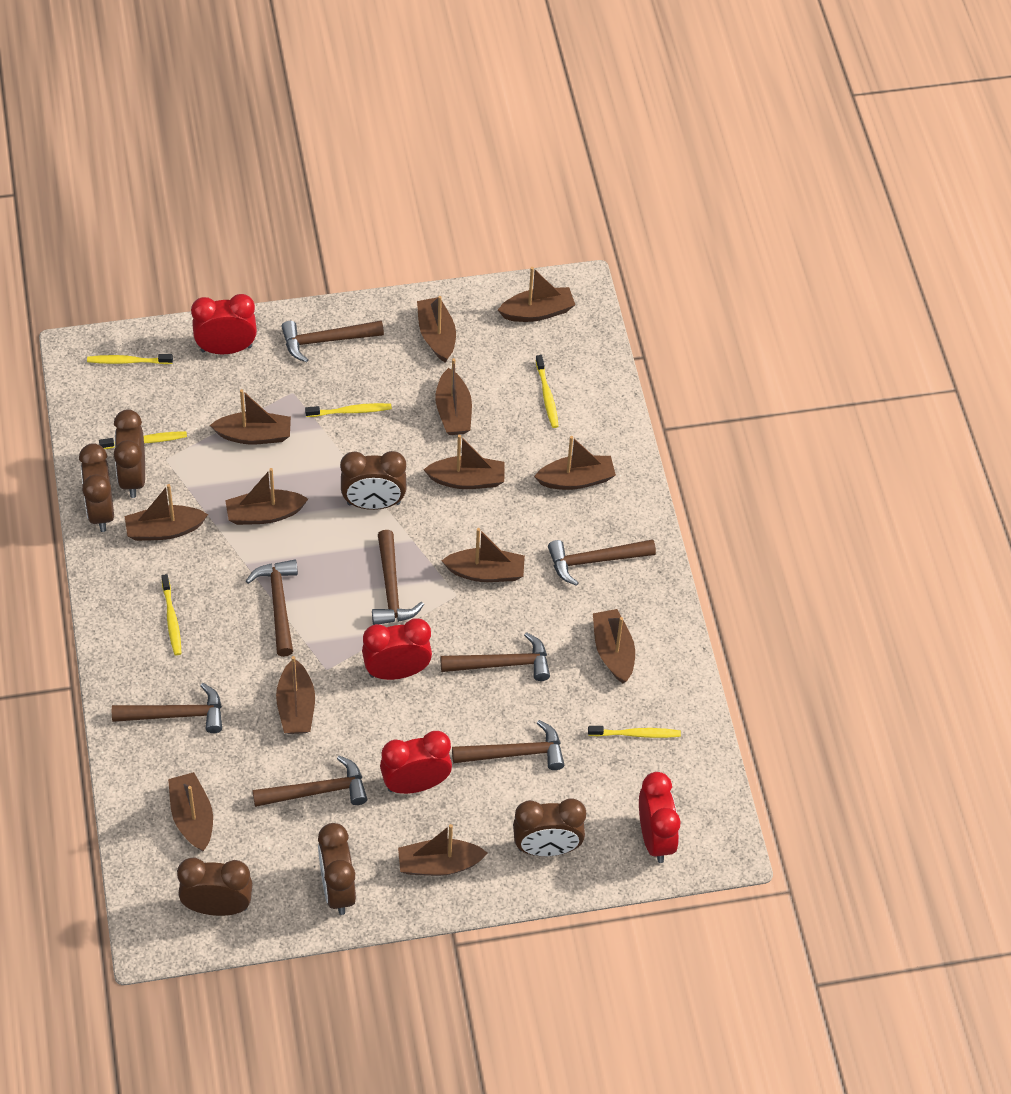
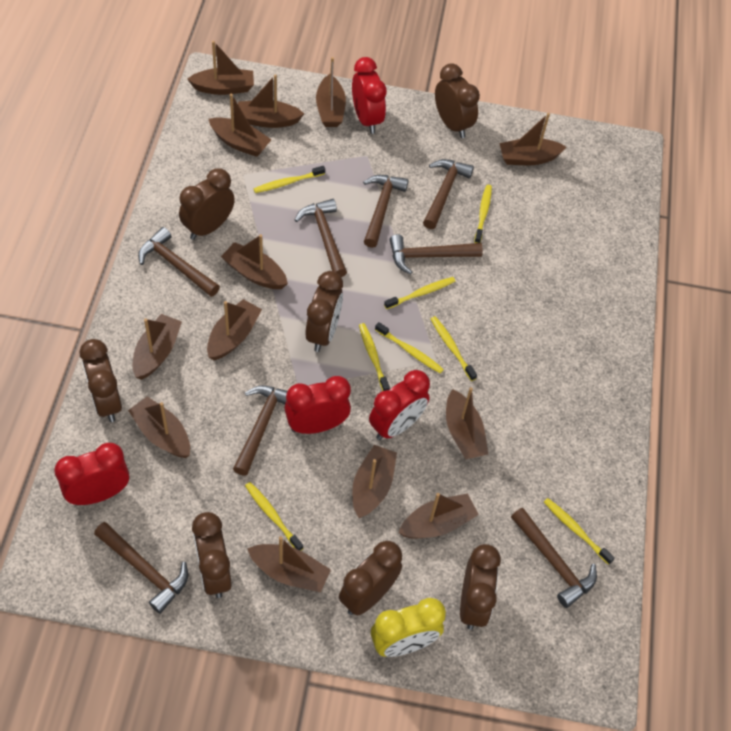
brown clock: 6 -> 7
yellow clock: 0 -> 1
yellow toothbrush: 6 -> 8

